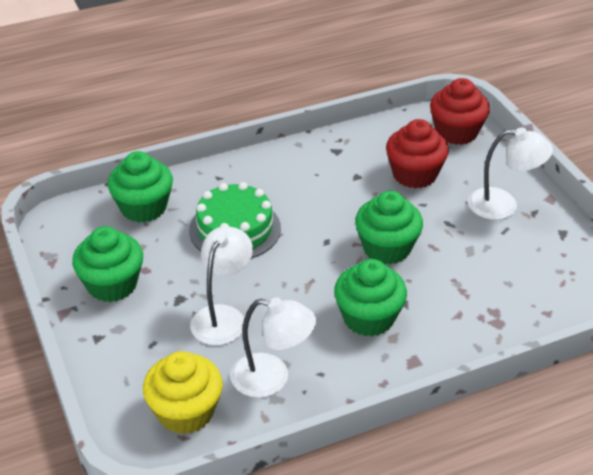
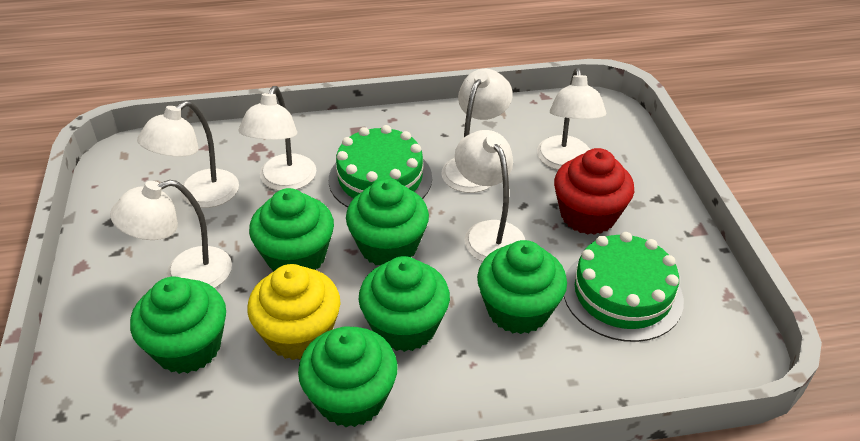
green cake: 1 -> 2
green cupcake: 4 -> 6
red cupcake: 2 -> 1
white lamp: 3 -> 6

